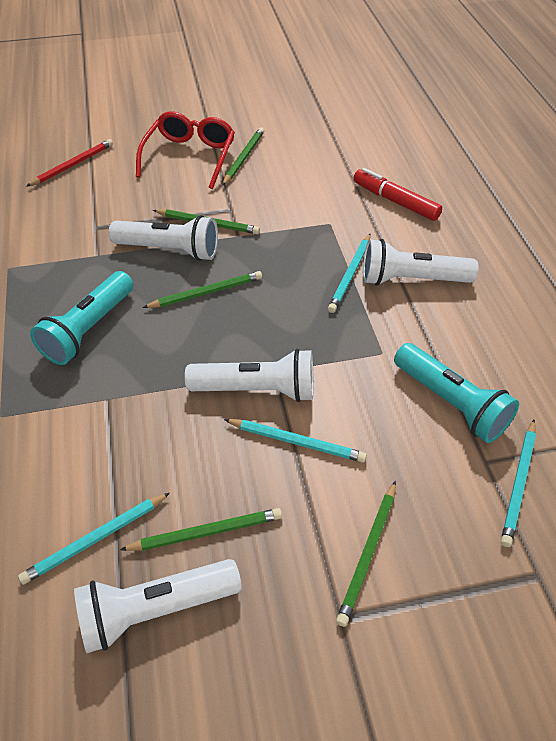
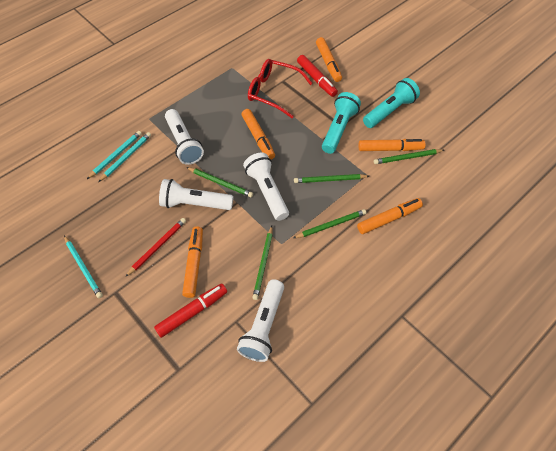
orange marker: 0 -> 5
red marker: 1 -> 2
turquoise pencil: 4 -> 3

